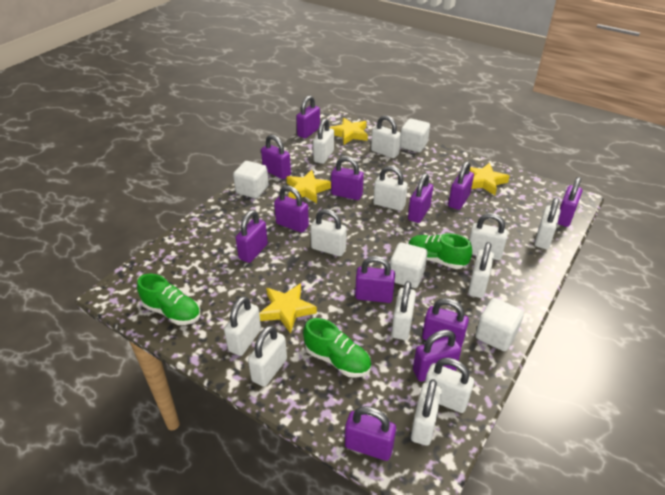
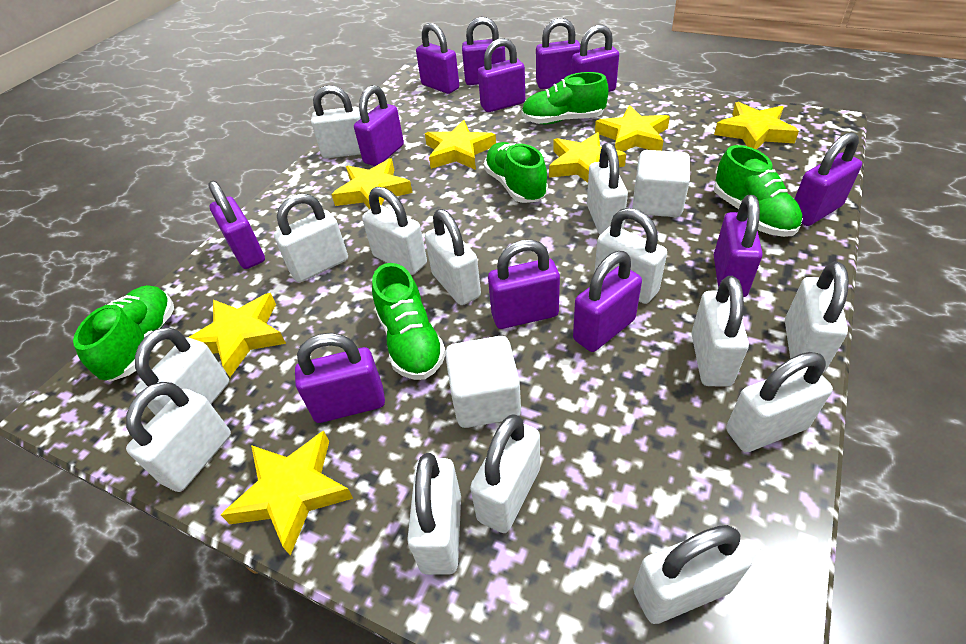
green shoe: 3 -> 5
white cube: 4 -> 2
white padlock: 12 -> 14
yellow star: 4 -> 7

